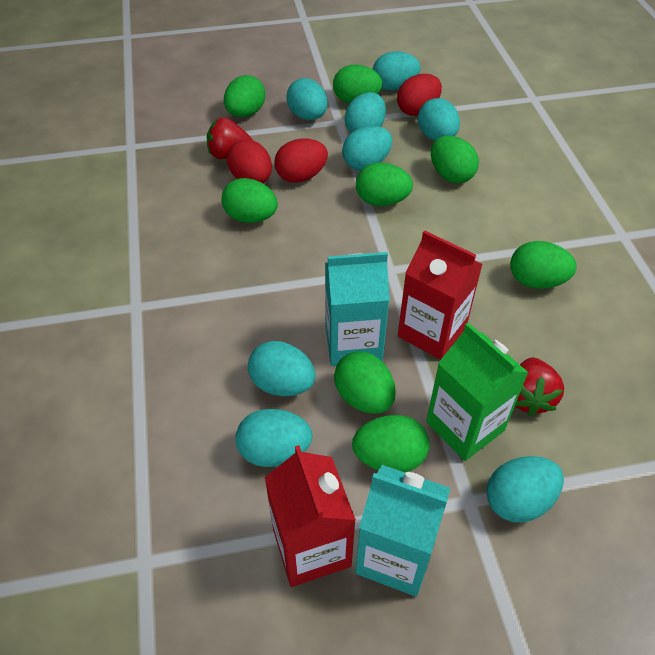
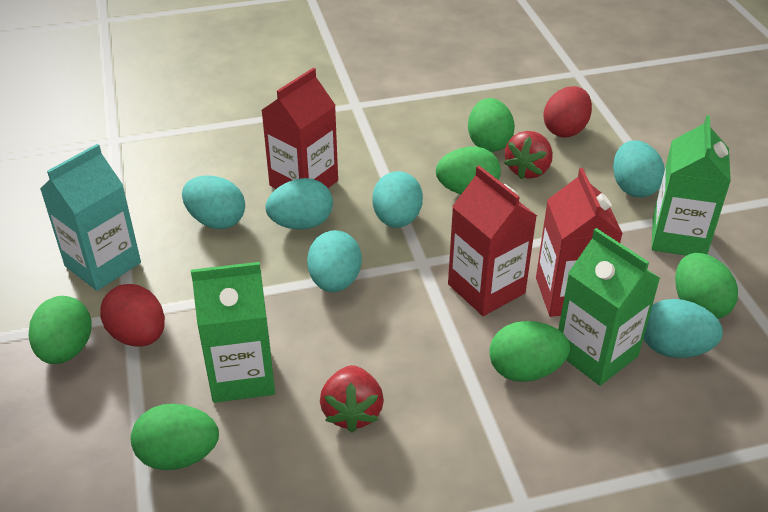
green carton: 1 -> 3
green egg: 8 -> 6
red carton: 2 -> 3
red egg: 3 -> 2
turquoise carton: 2 -> 1
turquoise egg: 8 -> 6

